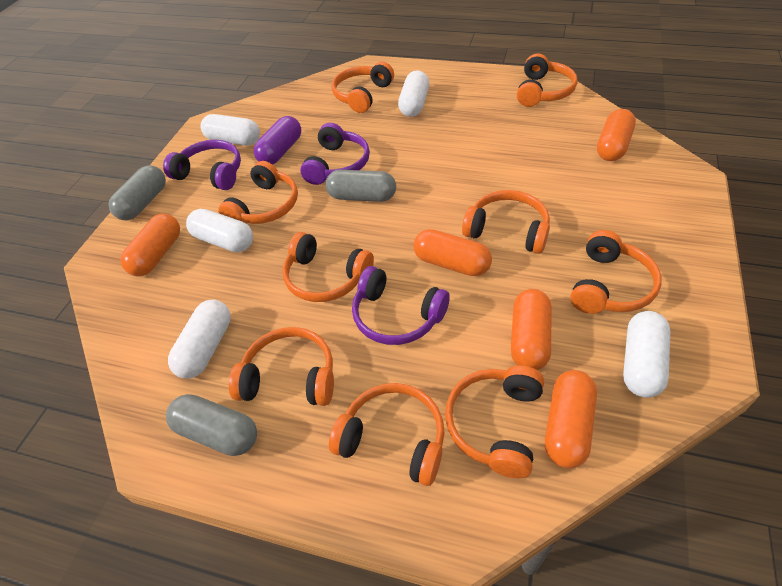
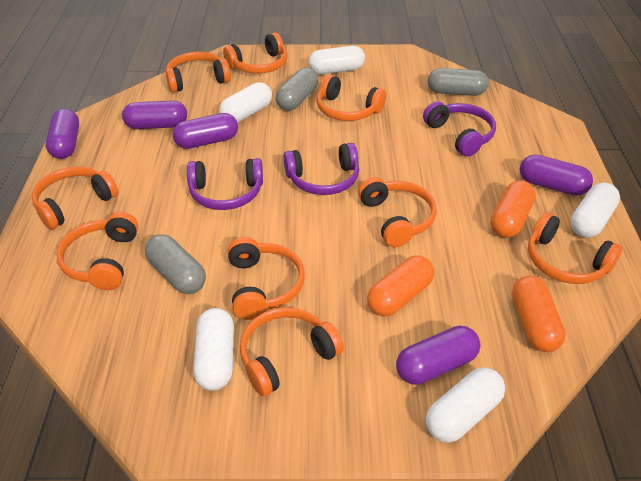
orange capsule: 5 -> 3
purple capsule: 1 -> 5

